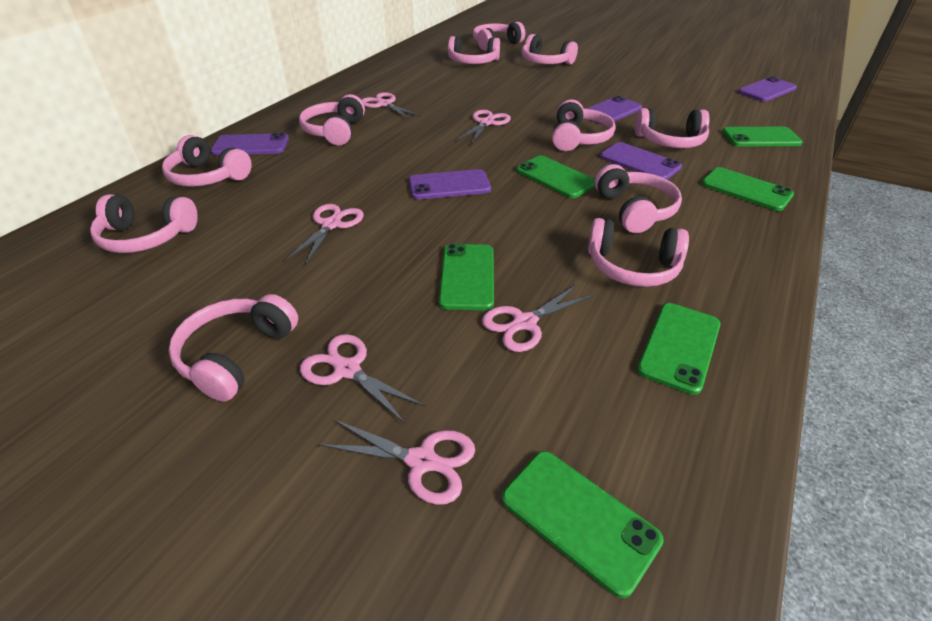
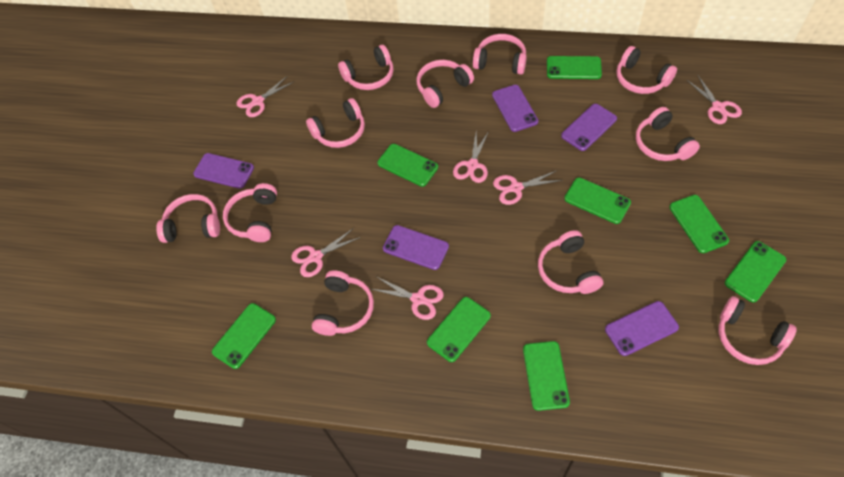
green phone: 6 -> 8

